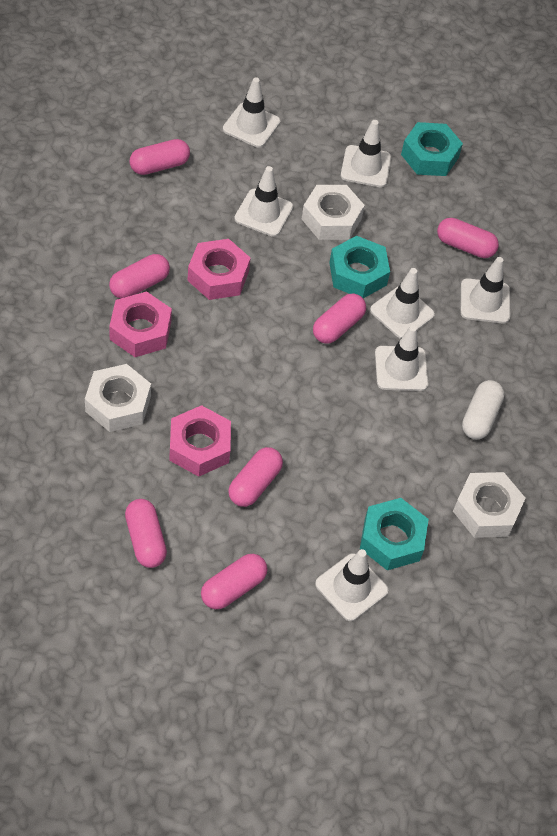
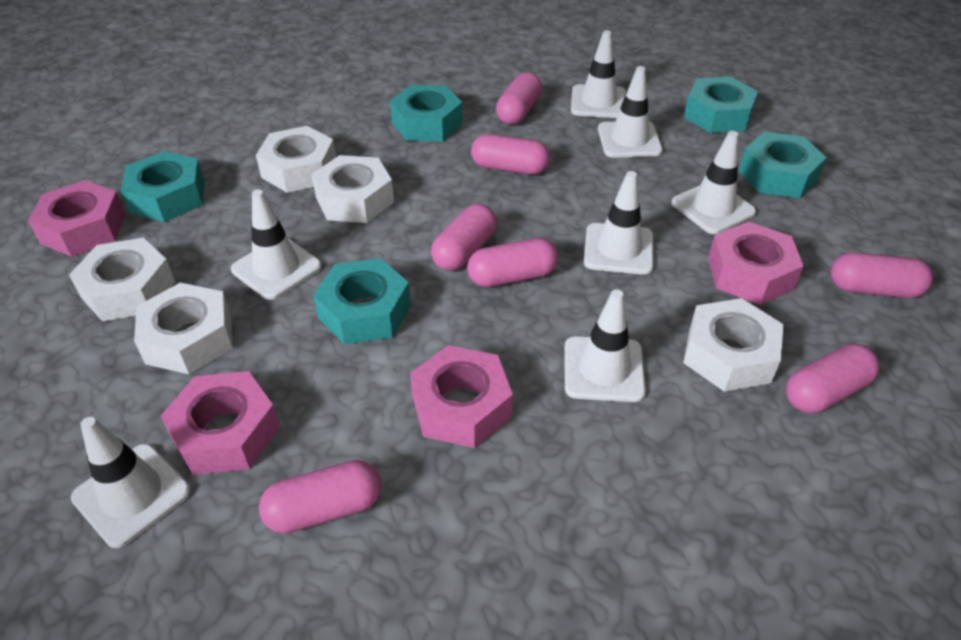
pink nut: 3 -> 4
turquoise nut: 3 -> 5
white capsule: 1 -> 0
white nut: 3 -> 5

